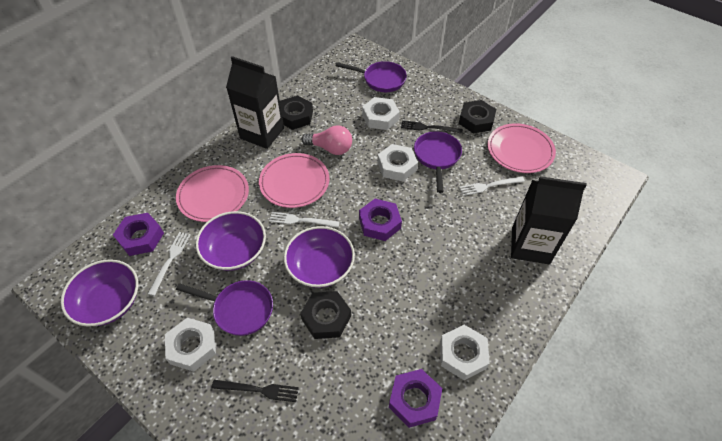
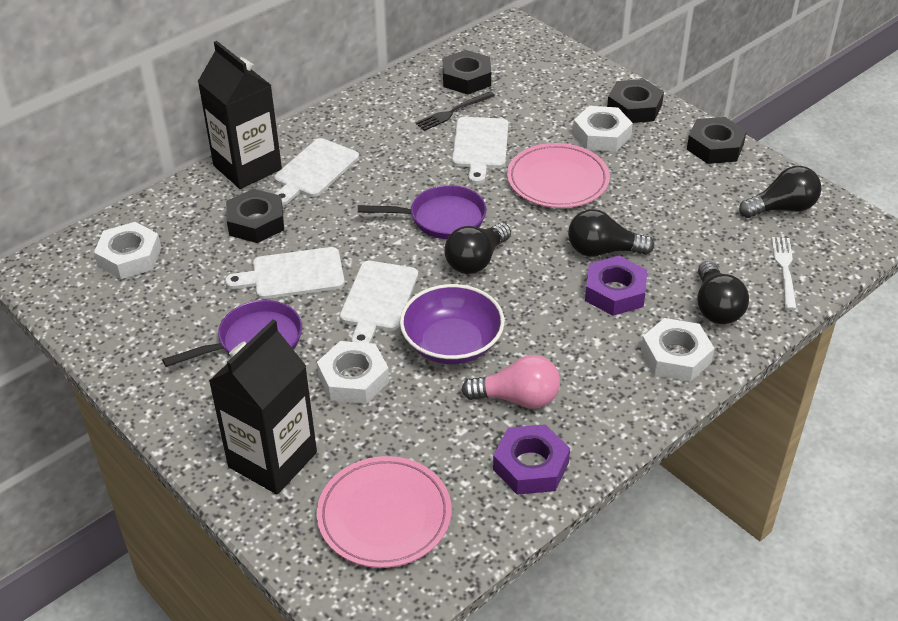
black fork: 2 -> 1
black light bulb: 0 -> 4
black nut: 3 -> 4
pink plate: 3 -> 2
purple bowl: 3 -> 1
purple nut: 3 -> 2
purple pan: 3 -> 2
white cutting board: 0 -> 4
white fork: 3 -> 1

